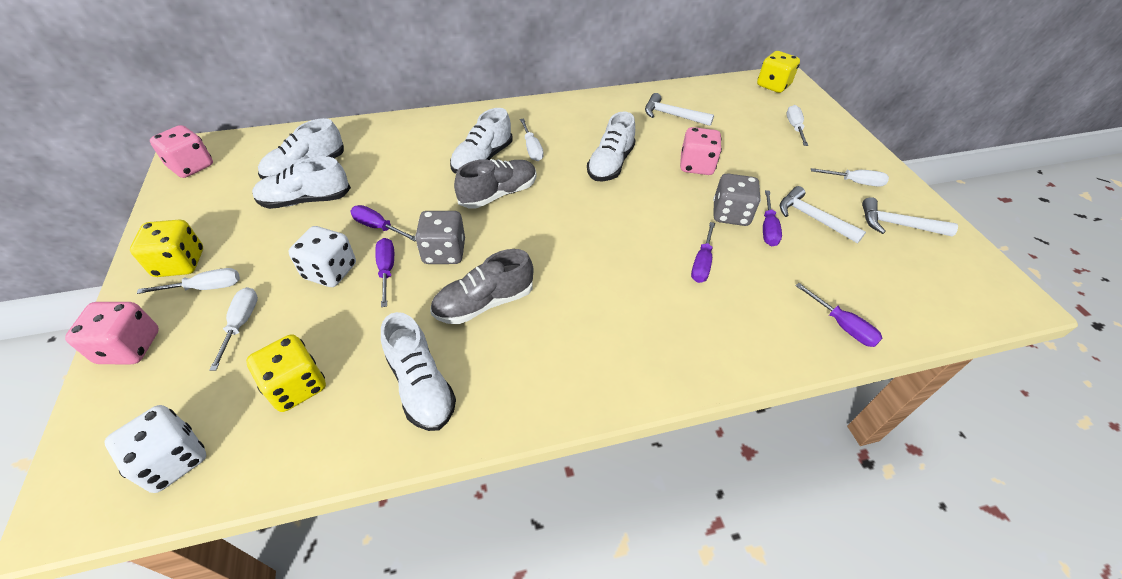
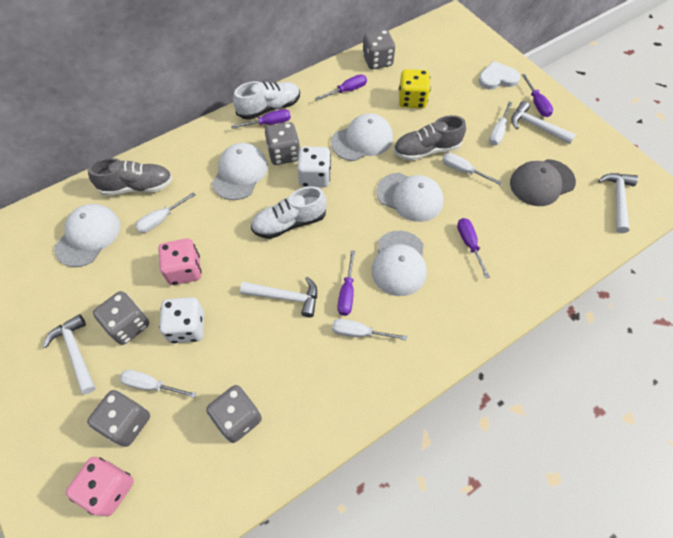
grey cap: 0 -> 1
grey dice: 2 -> 5
pink dice: 3 -> 2
white cap: 0 -> 5
white hammer: 3 -> 4
white heart: 0 -> 1
white shoe: 5 -> 2
yellow dice: 3 -> 1

